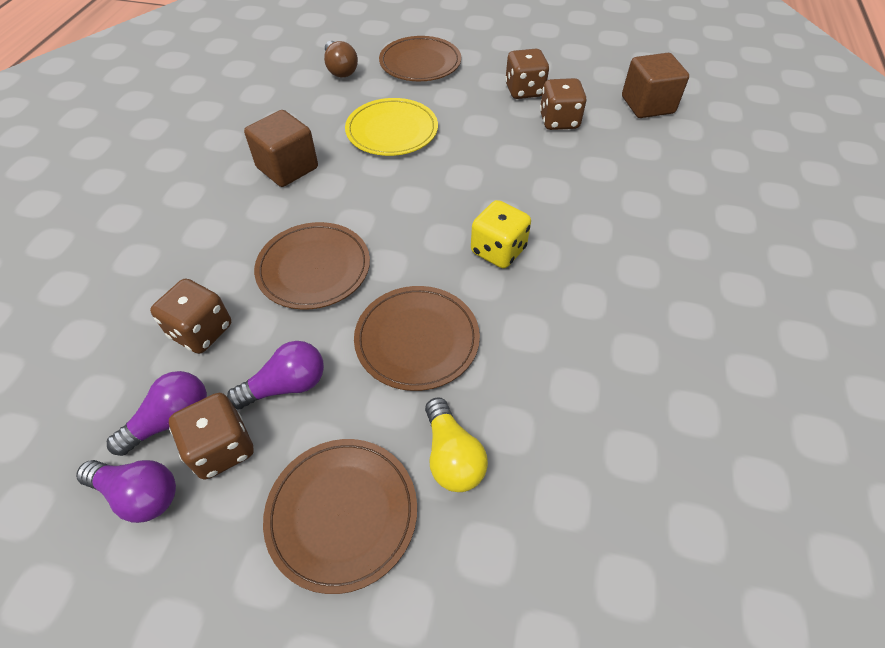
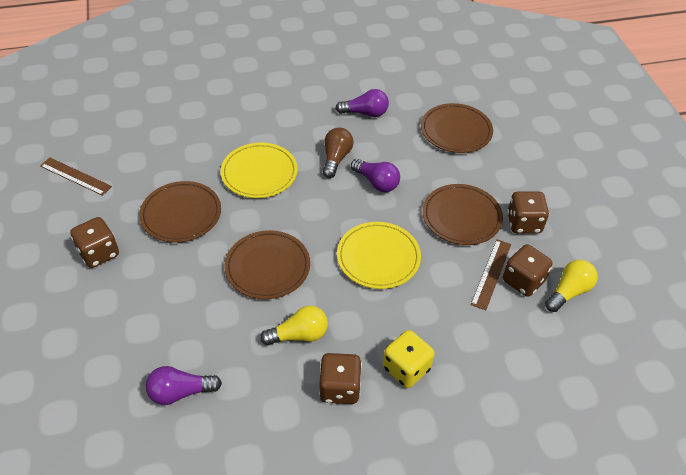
brown cube: 2 -> 0
brown ruler: 0 -> 2
yellow light bulb: 1 -> 2
yellow plate: 1 -> 2

